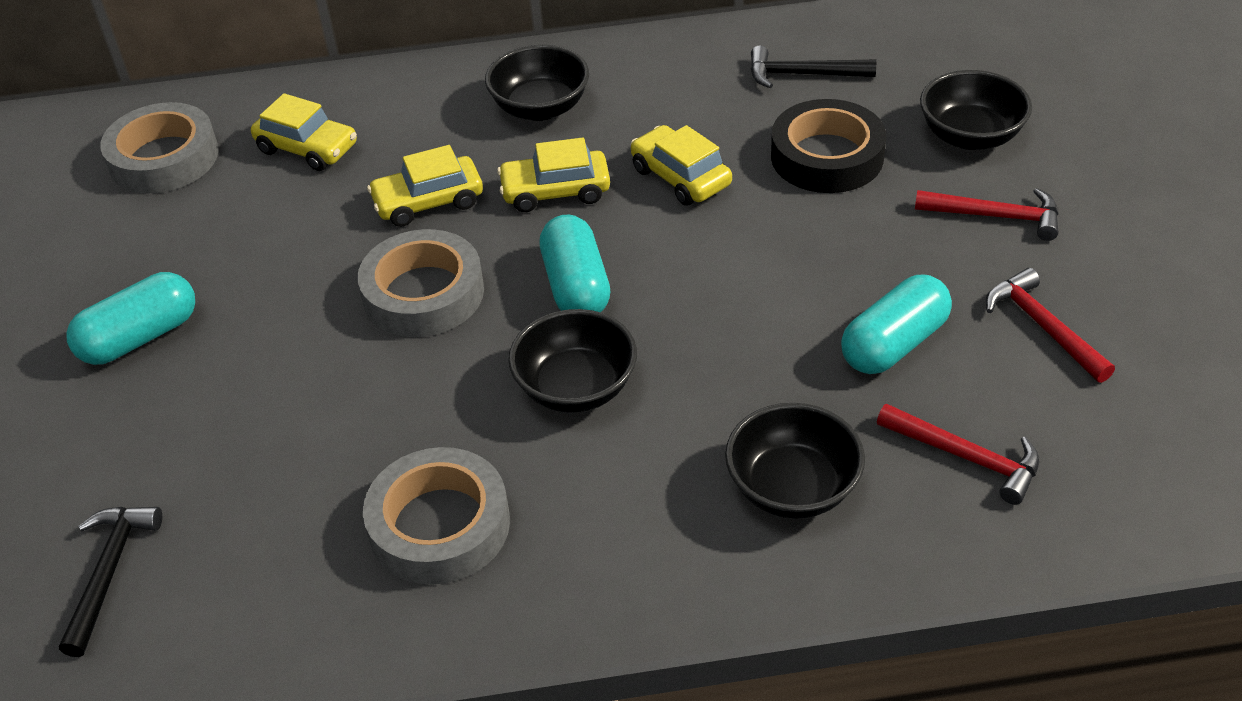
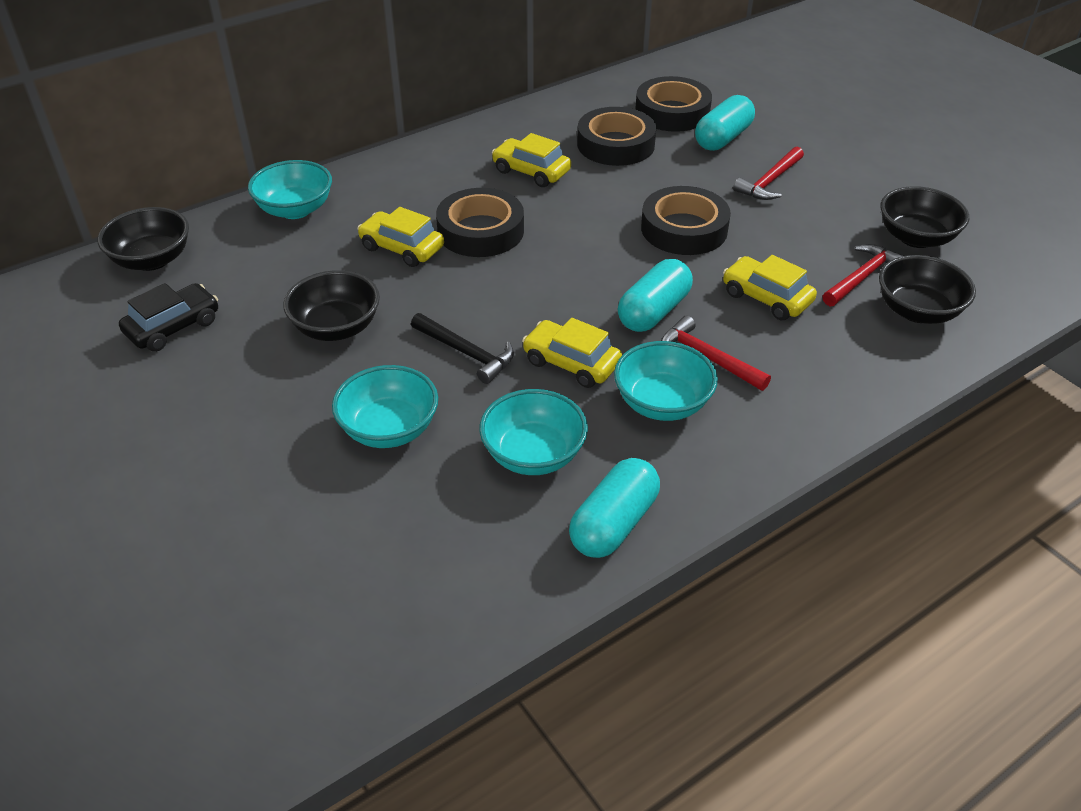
black car: 0 -> 1
black hammer: 2 -> 1
black tape: 1 -> 4
grey tape: 3 -> 0
turquoise bowl: 0 -> 4

